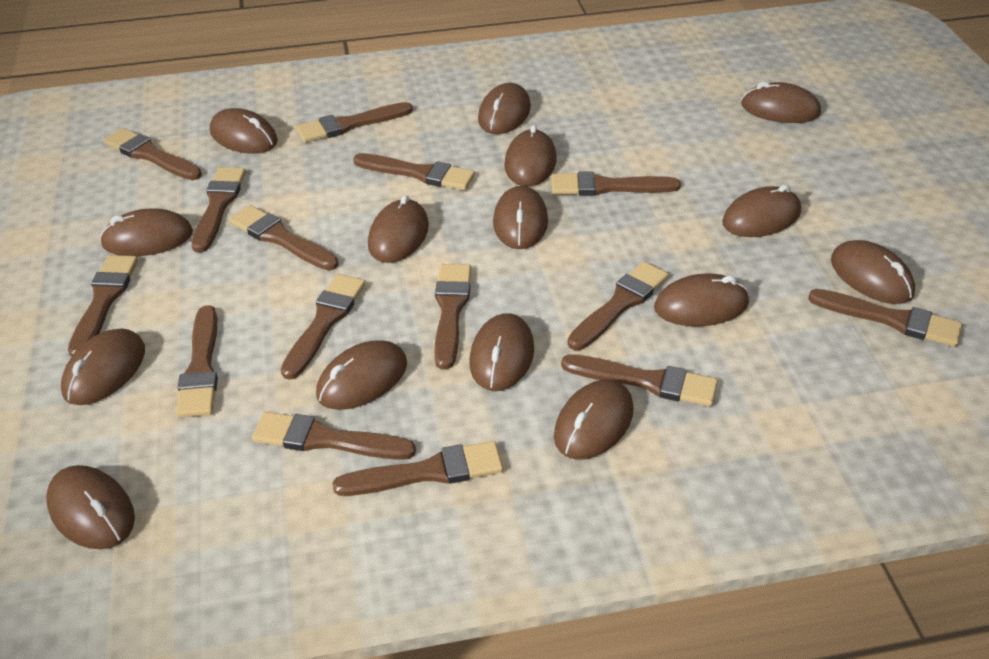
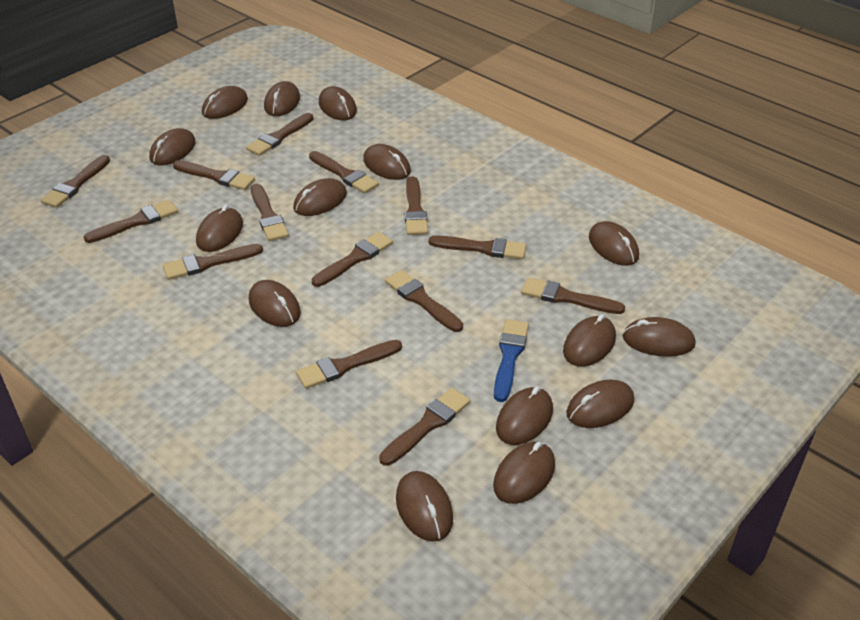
blue brush: 0 -> 1
brown brush: 15 -> 14

